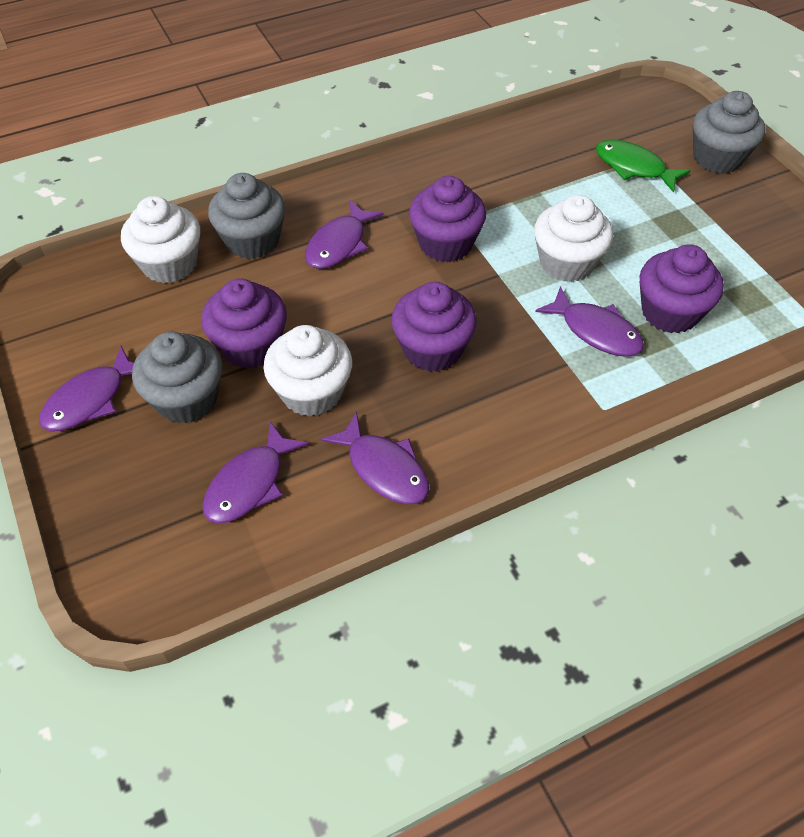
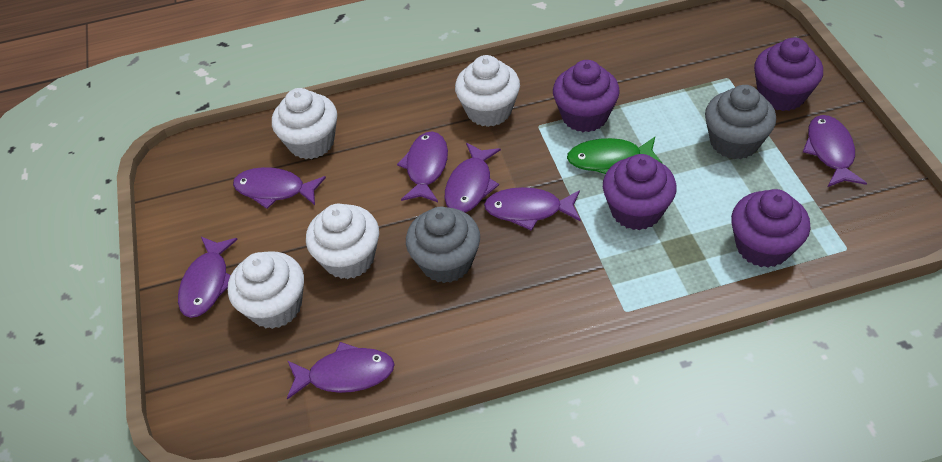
grey cupcake: 3 -> 2
purple fish: 5 -> 7
white cupcake: 3 -> 4

